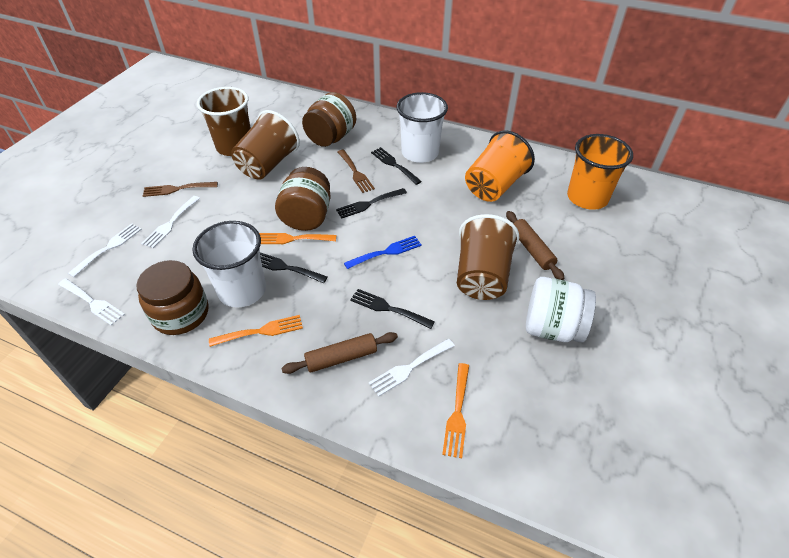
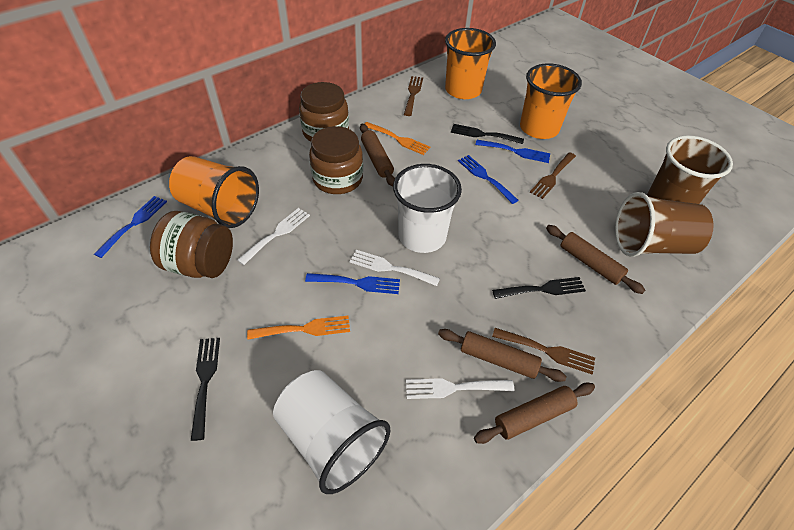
black fork: 4 -> 3
blue fork: 1 -> 4
brown cup: 3 -> 2
brown fork: 2 -> 3
brown rolling pin: 2 -> 4
orange cup: 2 -> 3
orange fork: 3 -> 2
white fork: 4 -> 3
white jar: 1 -> 0

